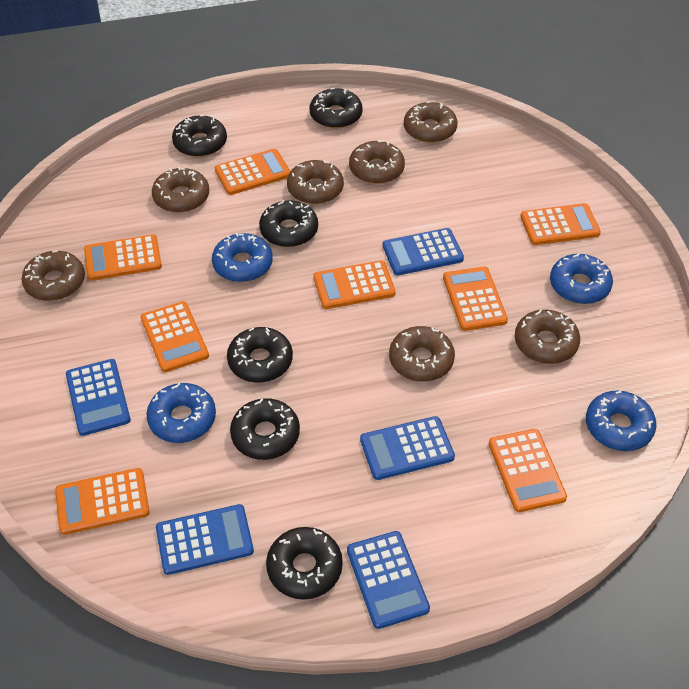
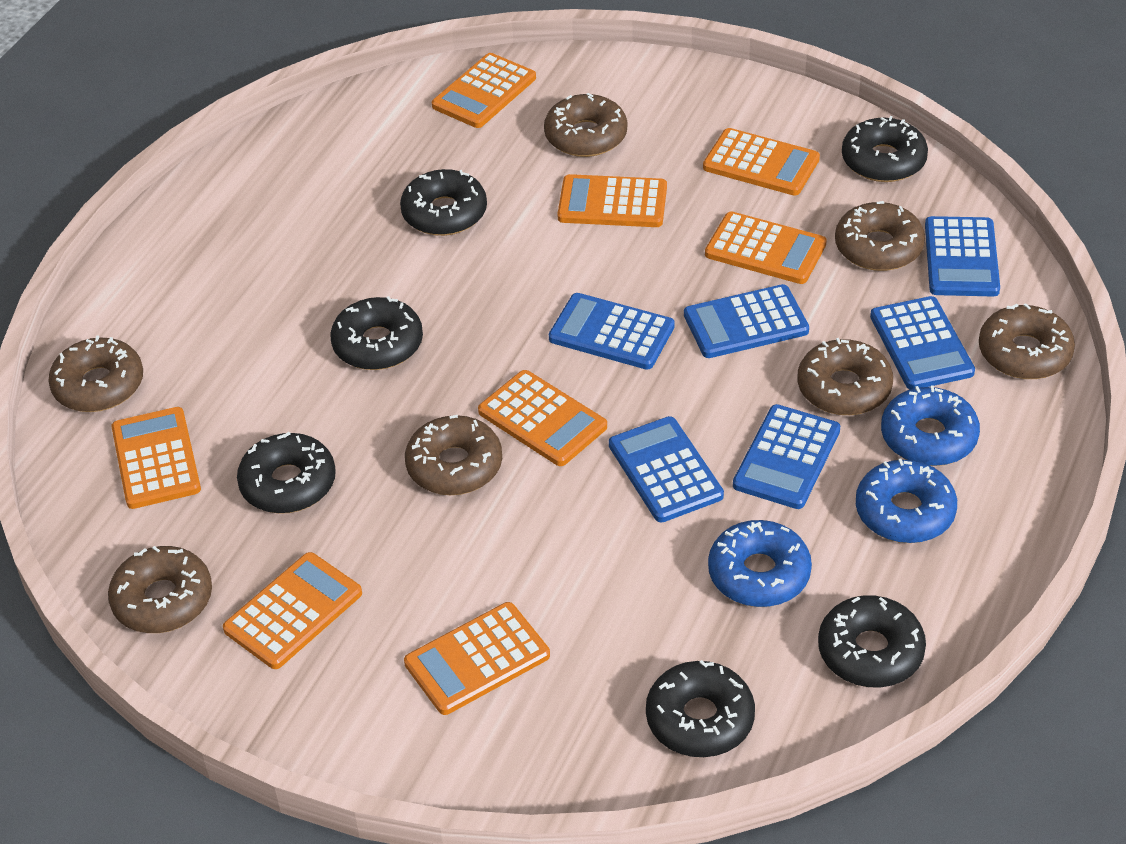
blue calculator: 5 -> 6
blue donut: 4 -> 3

